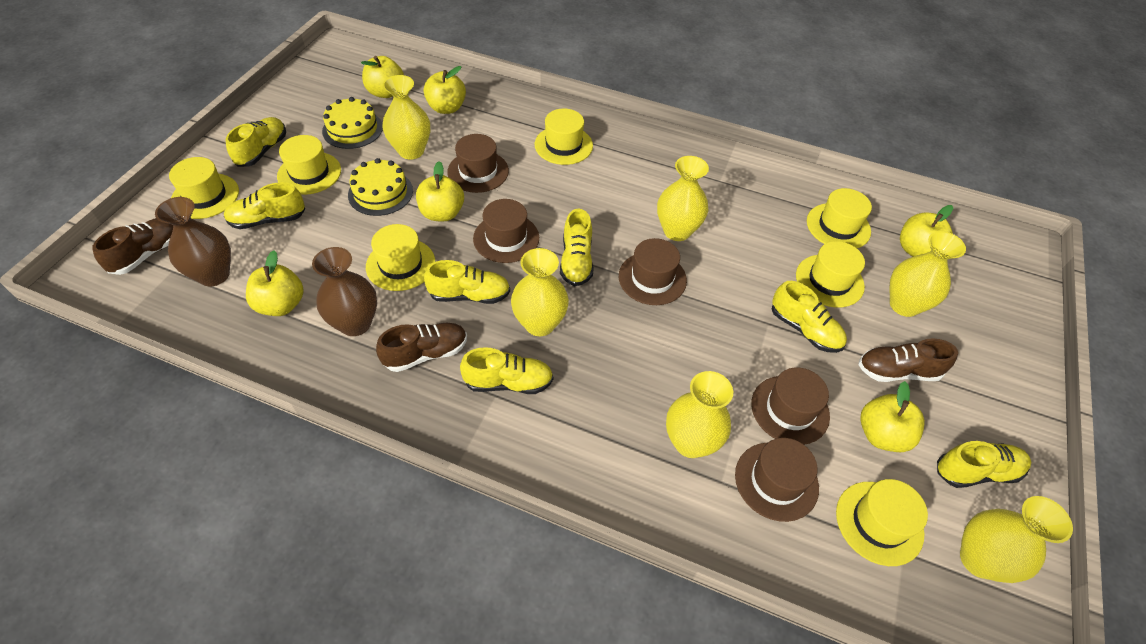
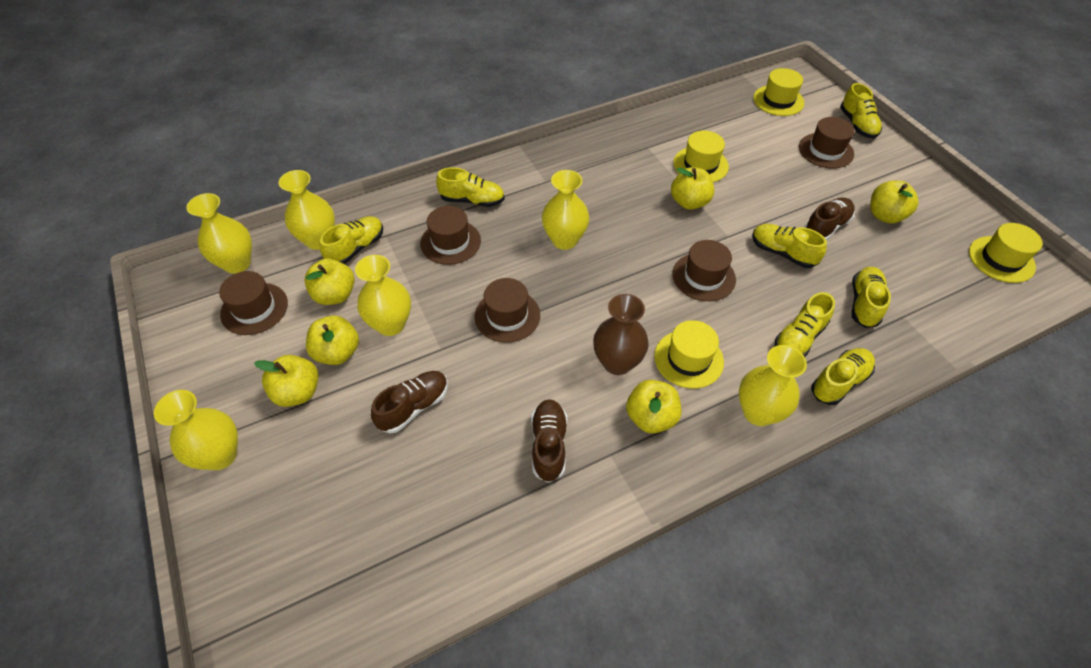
brown vase: 2 -> 1
yellow cake: 2 -> 0
yellow hat: 7 -> 4

